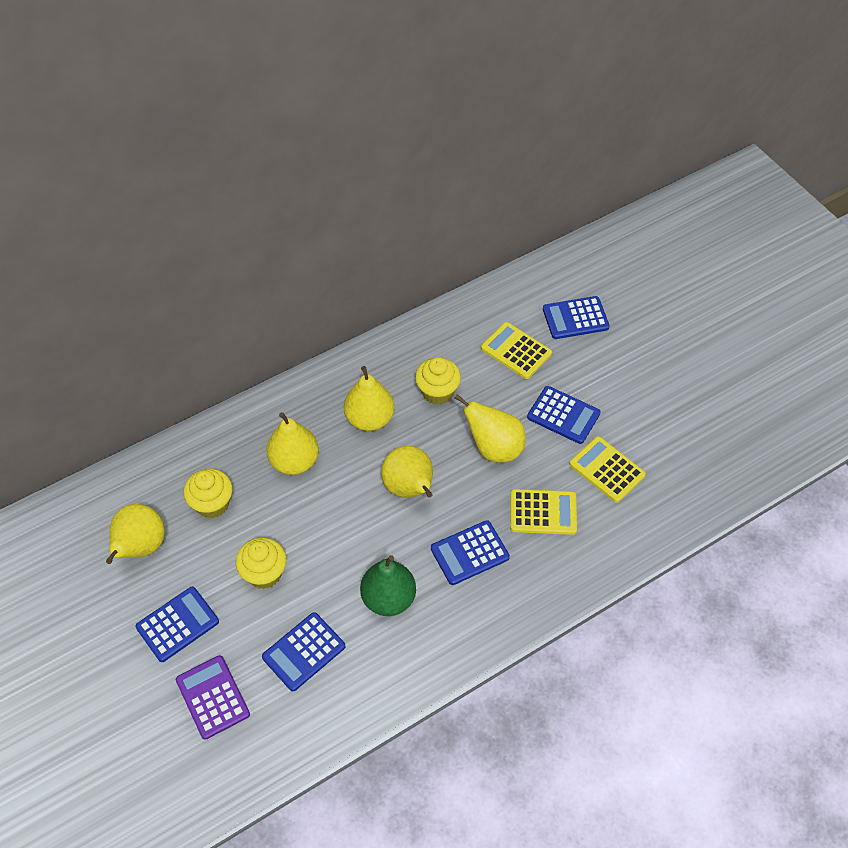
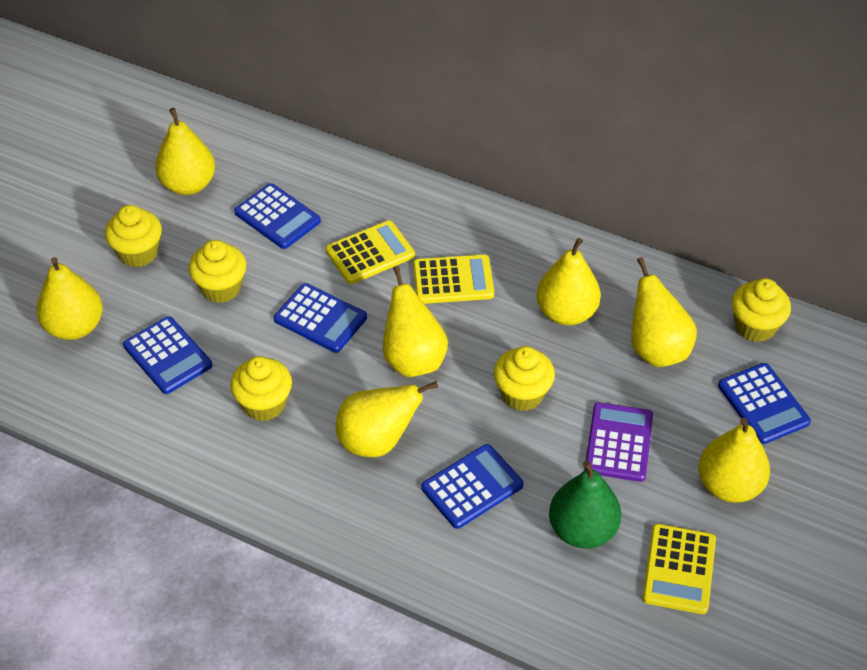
yellow cupcake: 3 -> 5
yellow pear: 5 -> 7

